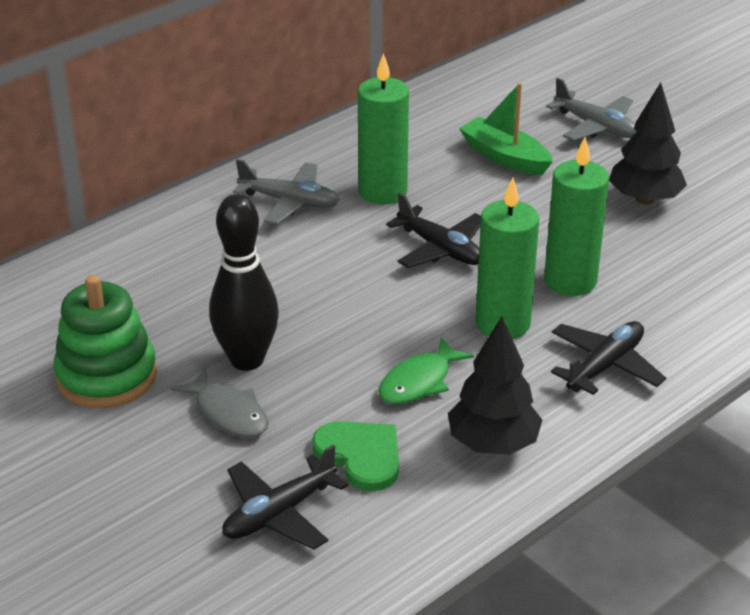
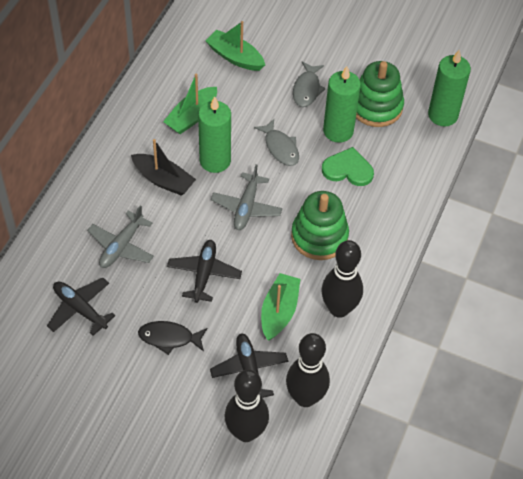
black boat: 0 -> 1
black bowling pin: 1 -> 3
black fish: 0 -> 1
black tree: 2 -> 0
green boat: 1 -> 3
green fish: 1 -> 0
green stacking toy: 1 -> 2
grey fish: 1 -> 2

